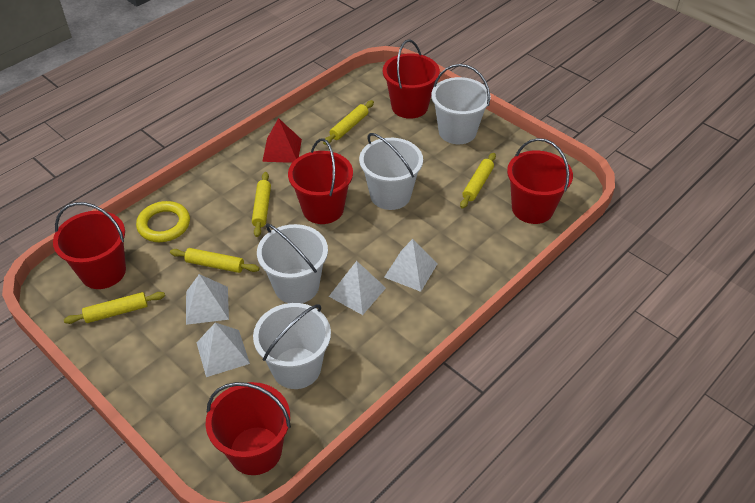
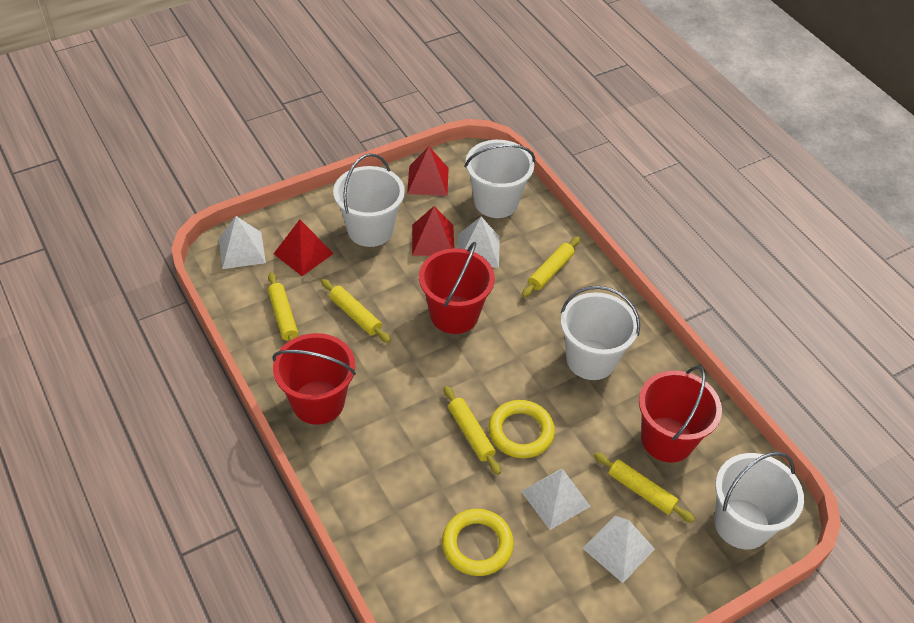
red bucket: 5 -> 3
red pyramid: 1 -> 3
yellow ring: 1 -> 2

